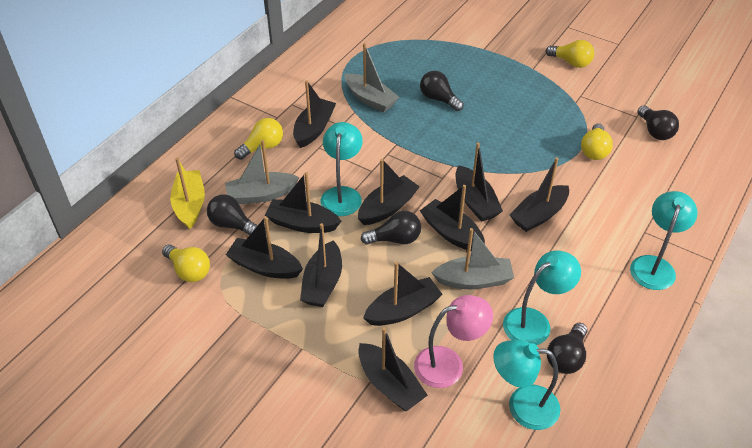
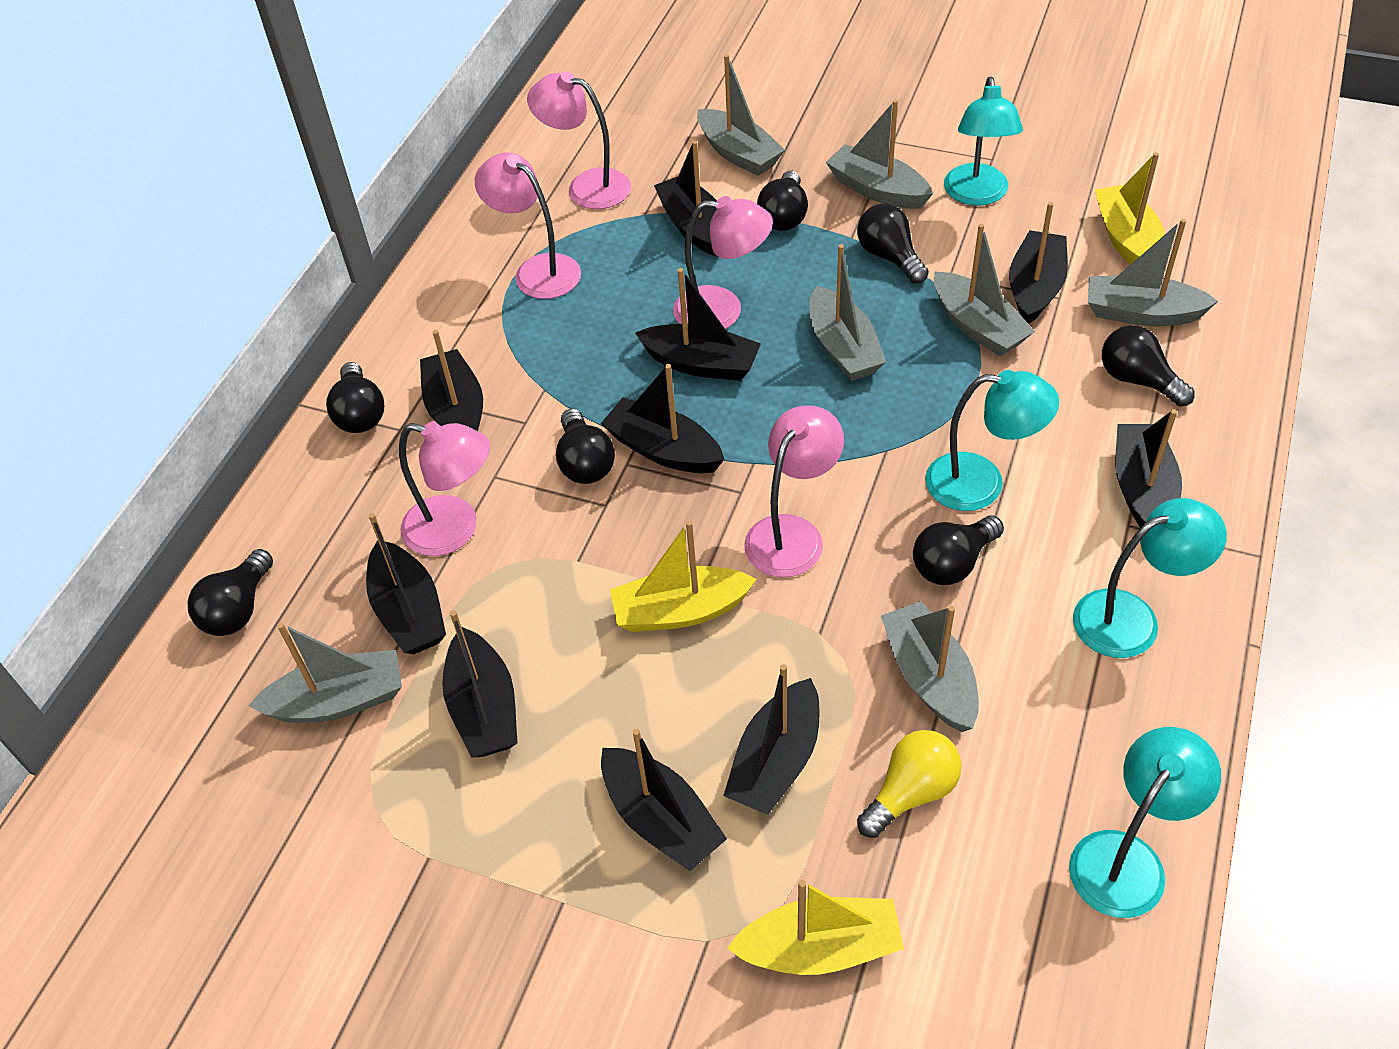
black light bulb: 5 -> 7
grey boat: 3 -> 7
pink lamp: 1 -> 5
yellow boat: 1 -> 3
yellow light bulb: 4 -> 1

